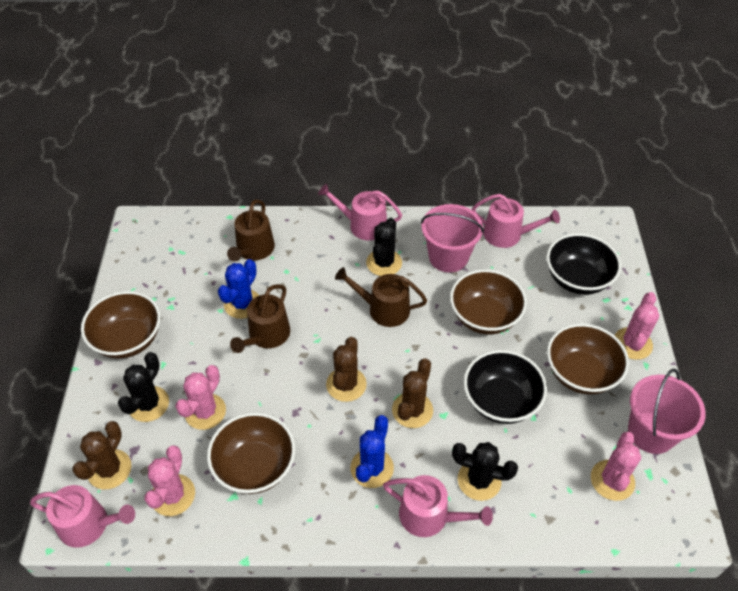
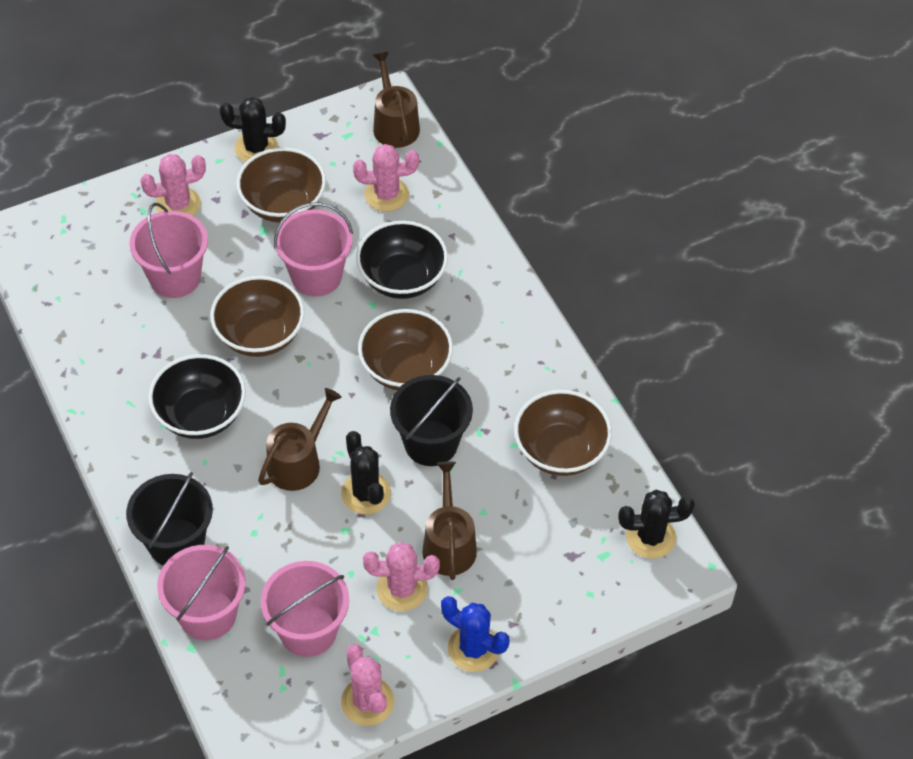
black bucket: 0 -> 2
blue cactus: 2 -> 1
brown cactus: 3 -> 0
pink bucket: 2 -> 4
pink watering can: 4 -> 0

